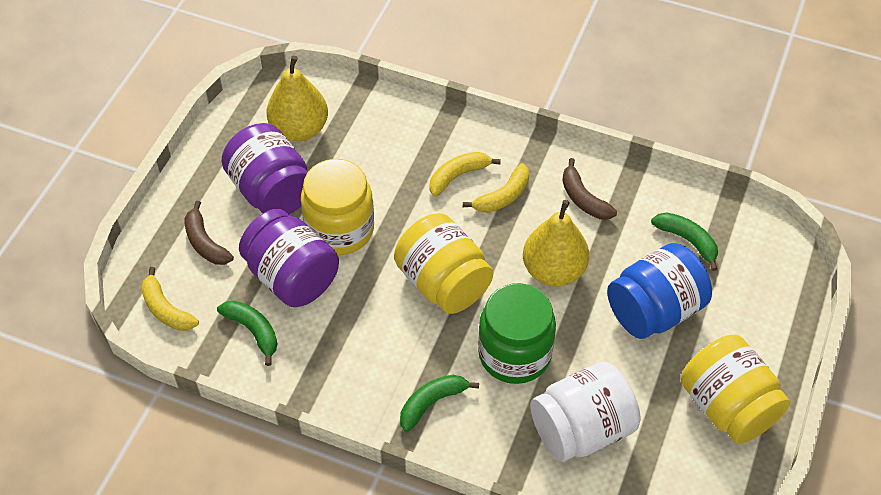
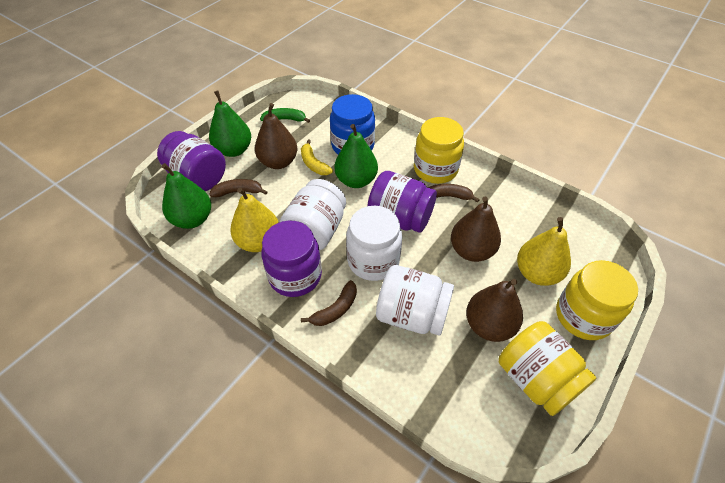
brown banana: 2 -> 3
brown pear: 0 -> 3
green banana: 3 -> 1
green jar: 1 -> 0
green pear: 0 -> 3
purple jar: 2 -> 3
white jar: 1 -> 3
yellow banana: 3 -> 1

